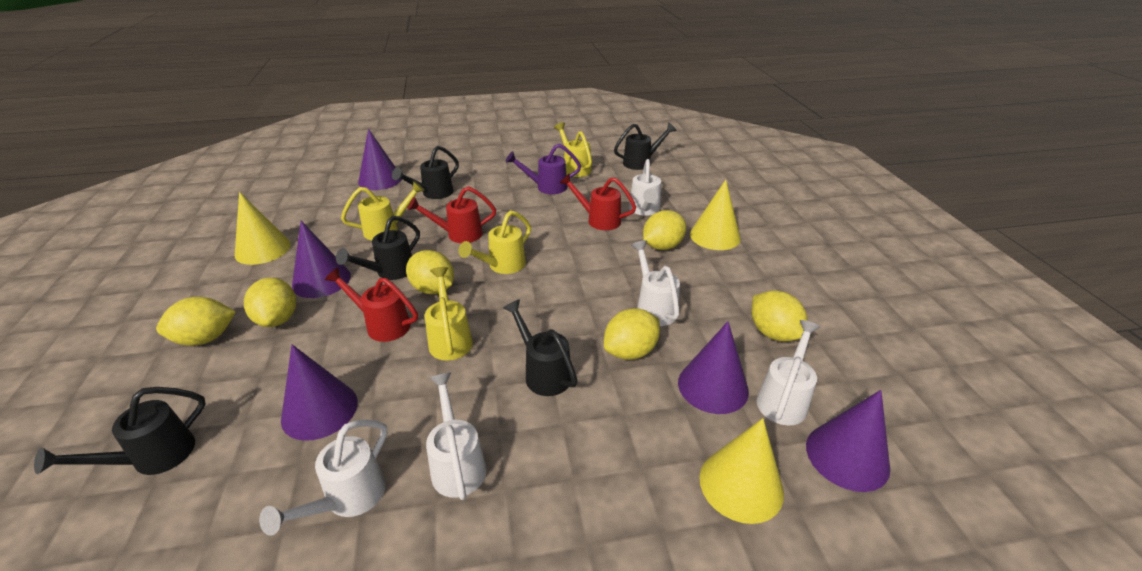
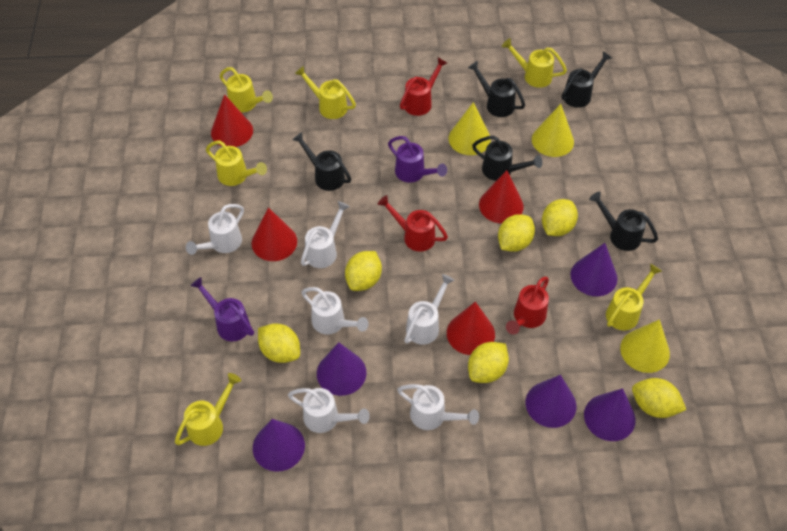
purple watering can: 1 -> 2
red cone: 0 -> 4
white watering can: 5 -> 6
yellow watering can: 4 -> 6

